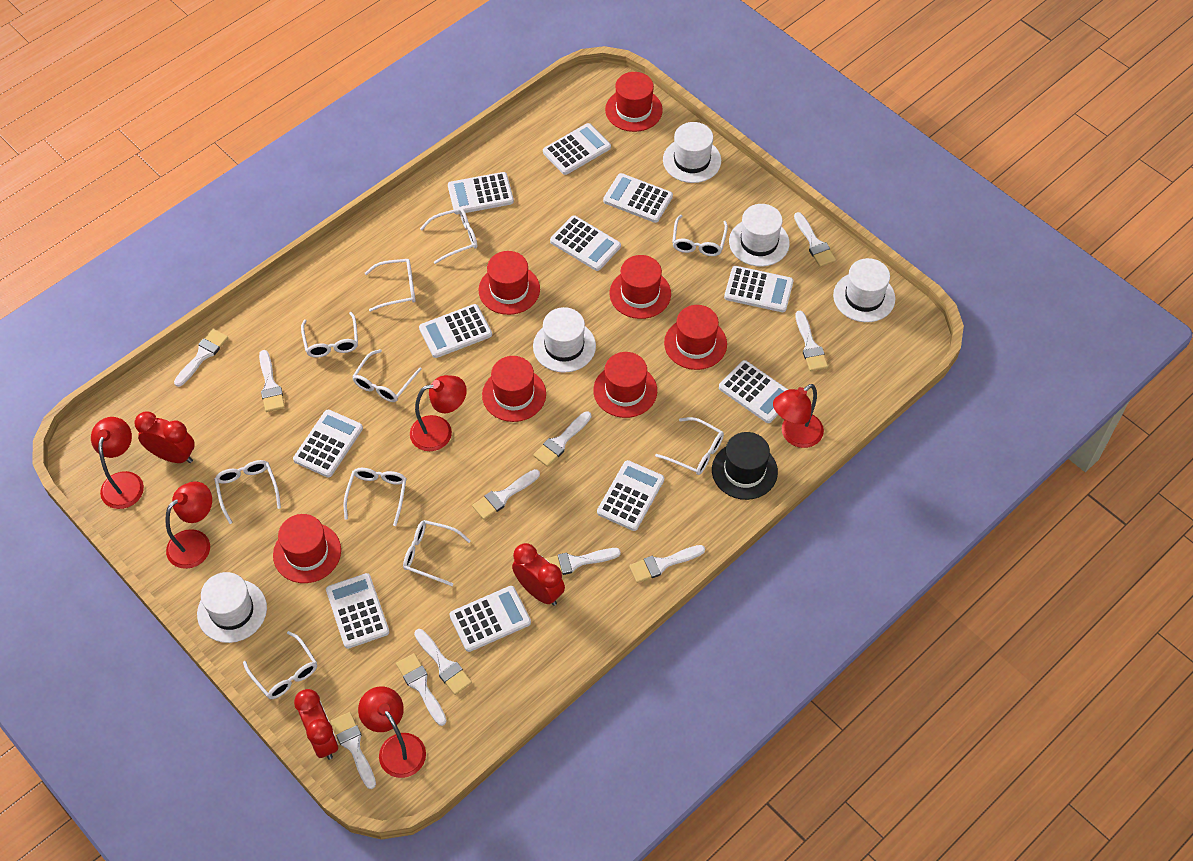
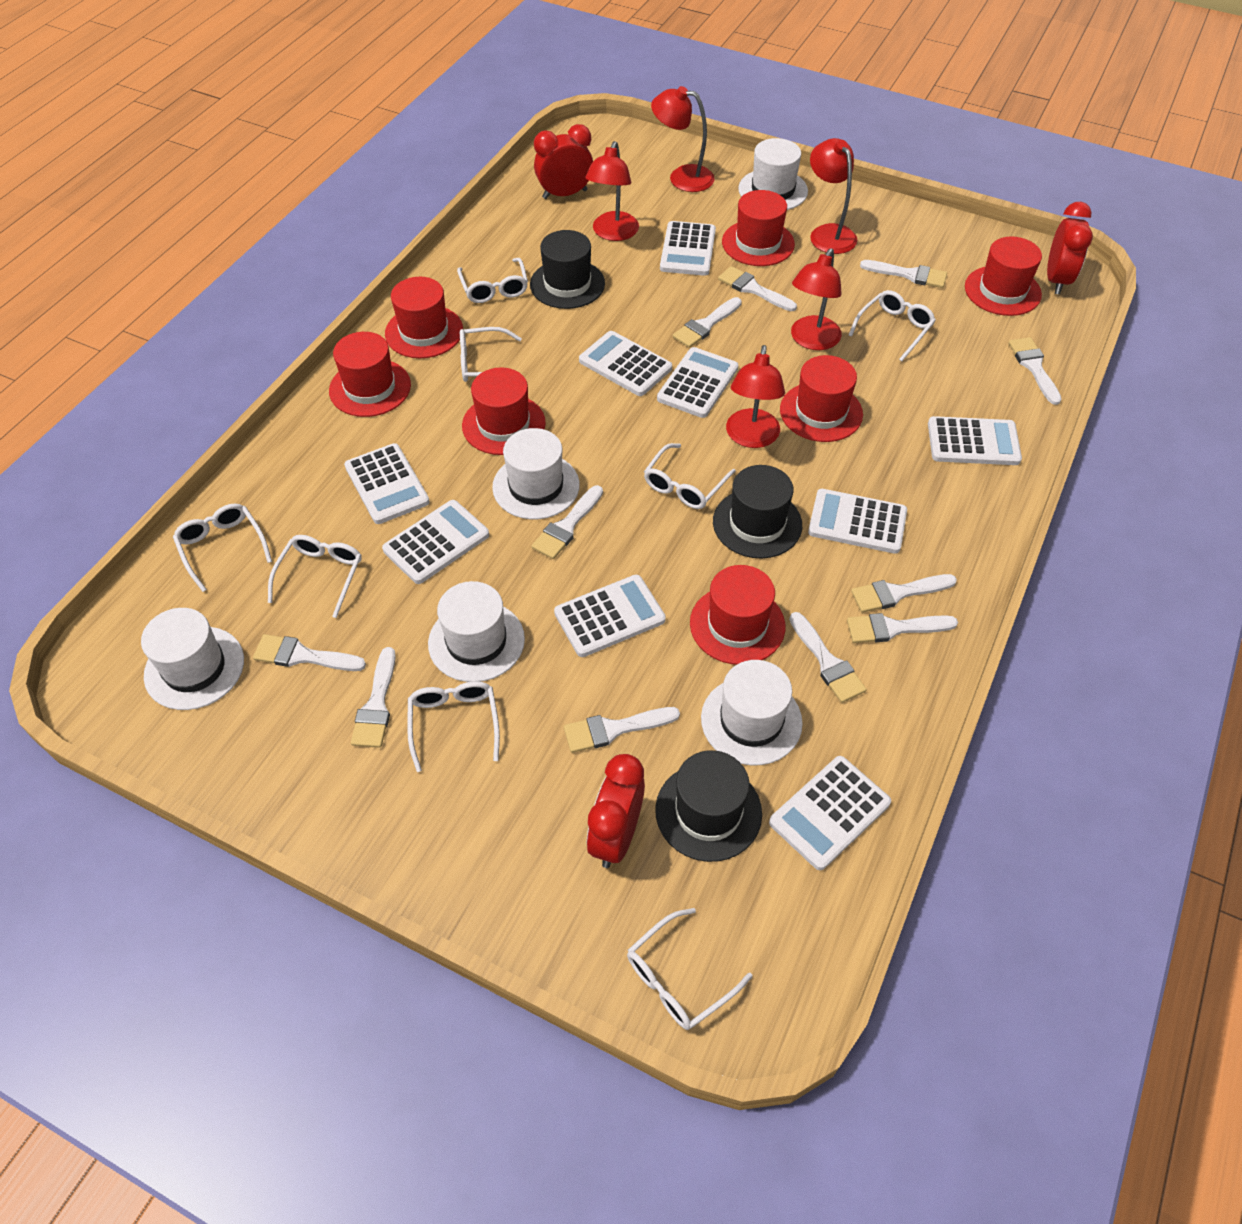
black hat: 1 -> 3
white calculator: 11 -> 9
white glasses: 10 -> 8

